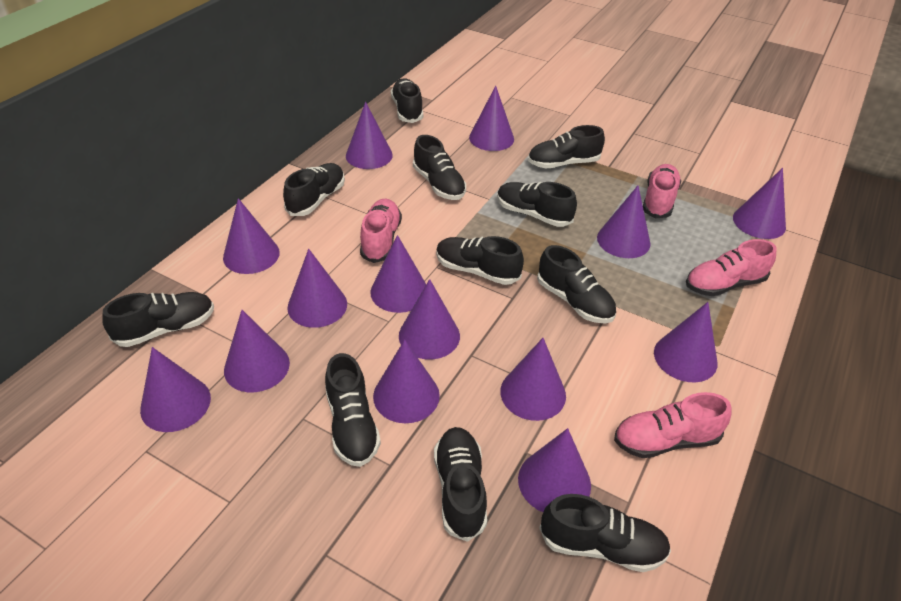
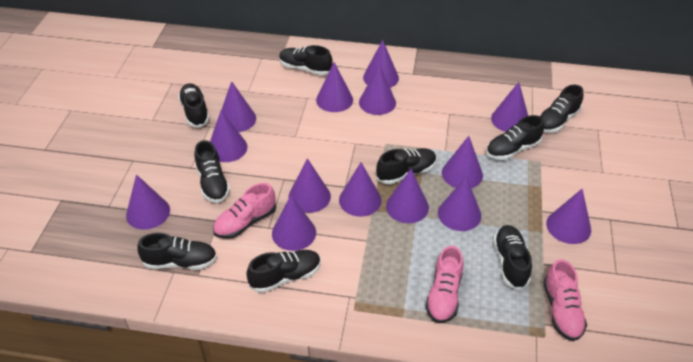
black shoe: 11 -> 9
pink shoe: 4 -> 3

